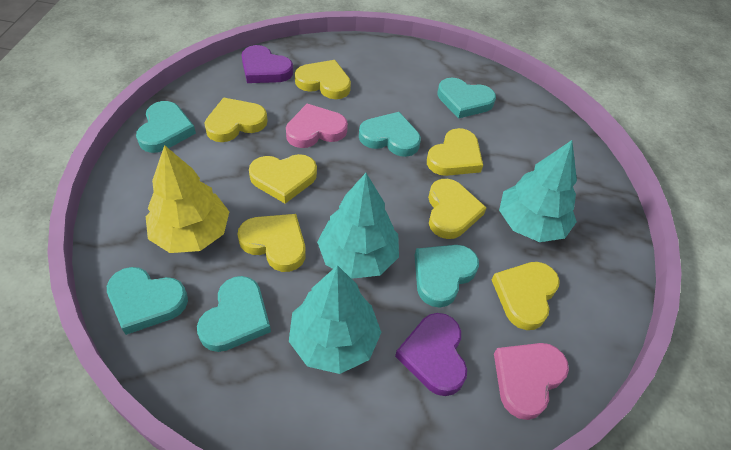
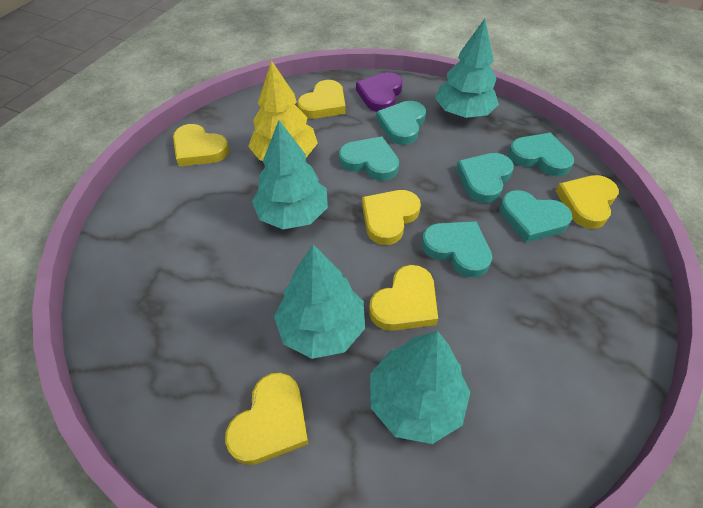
pink heart: 2 -> 0
purple heart: 2 -> 1
turquoise tree: 3 -> 4
yellow heart: 7 -> 6

